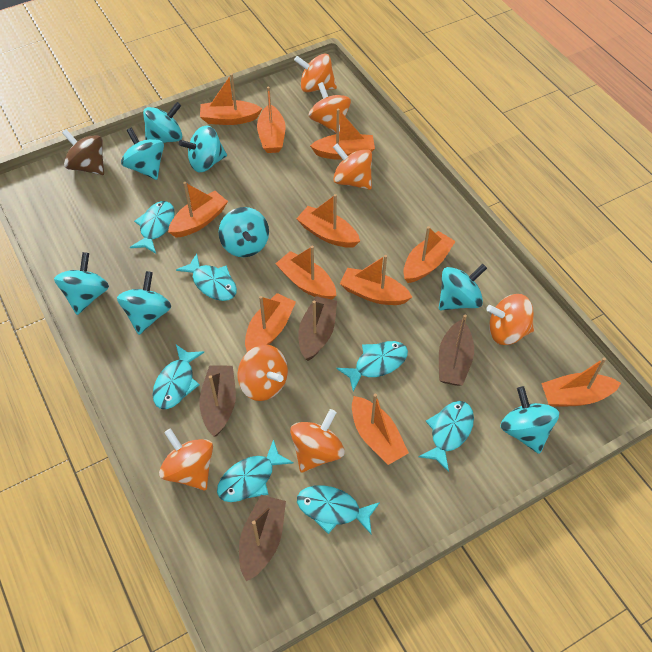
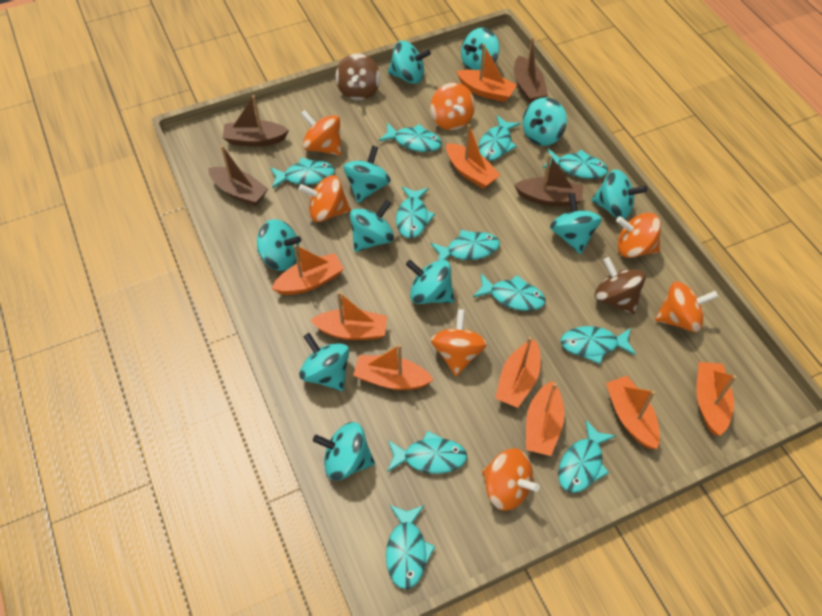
brown spinning top: 1 -> 2
orange boat: 11 -> 9
turquoise fish: 7 -> 11
turquoise spinning top: 8 -> 11

